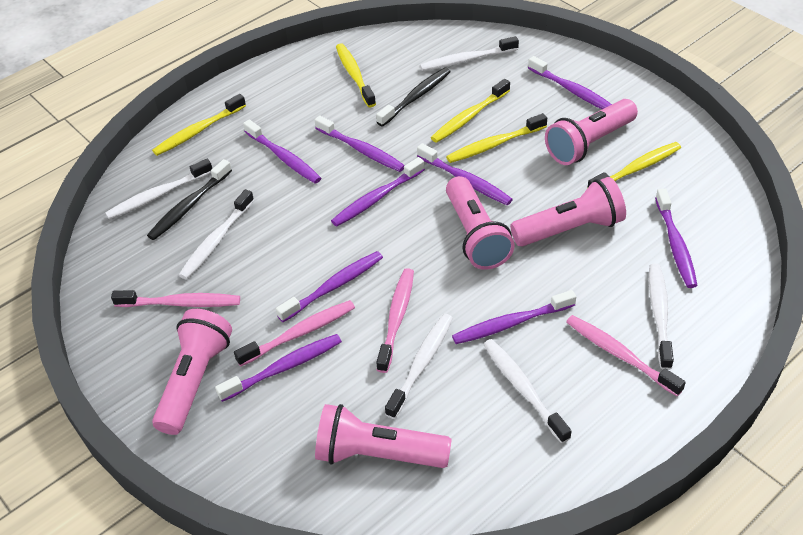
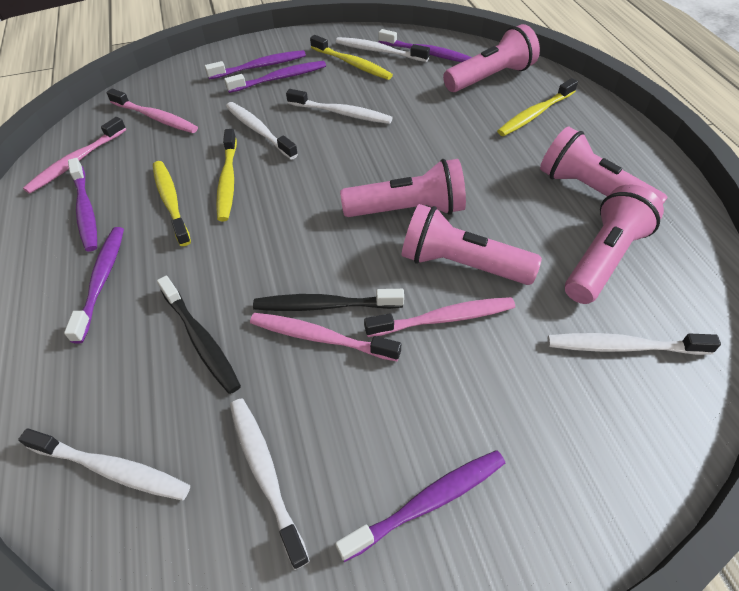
purple toothbrush: 9 -> 6
yellow toothbrush: 5 -> 4

